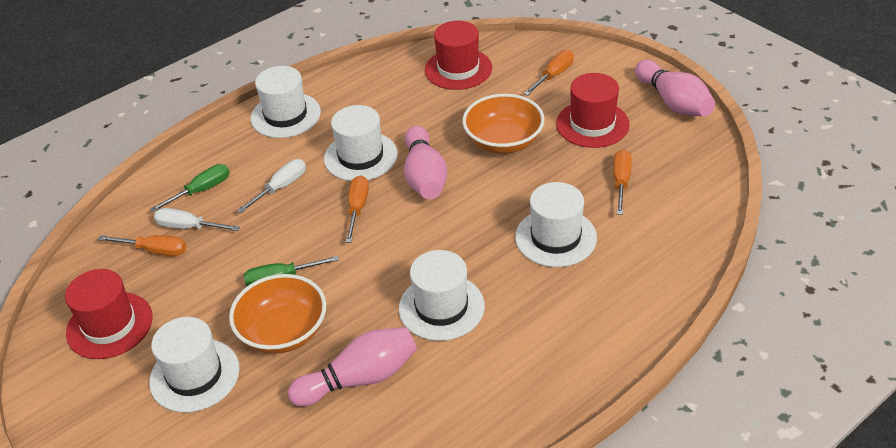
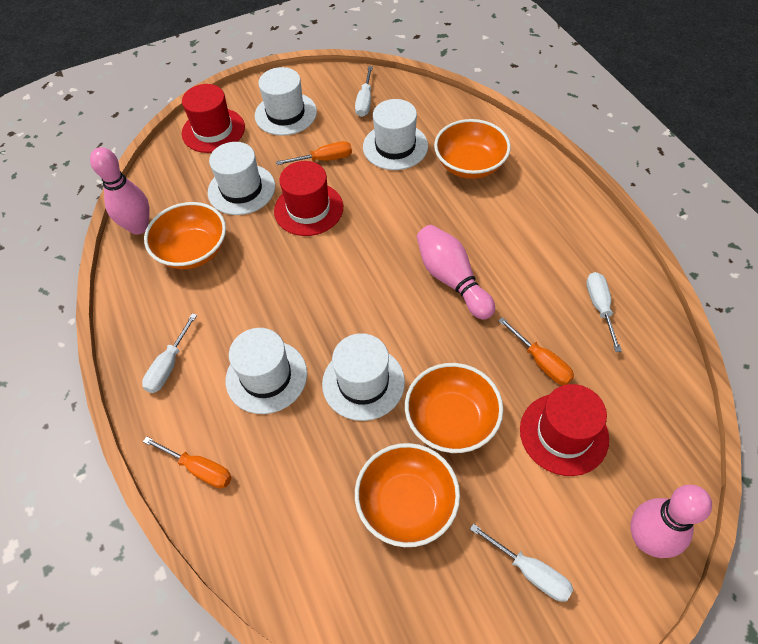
green screwdriver: 2 -> 0
orange bowl: 2 -> 4
orange screwdriver: 4 -> 3
white screwdriver: 2 -> 4

